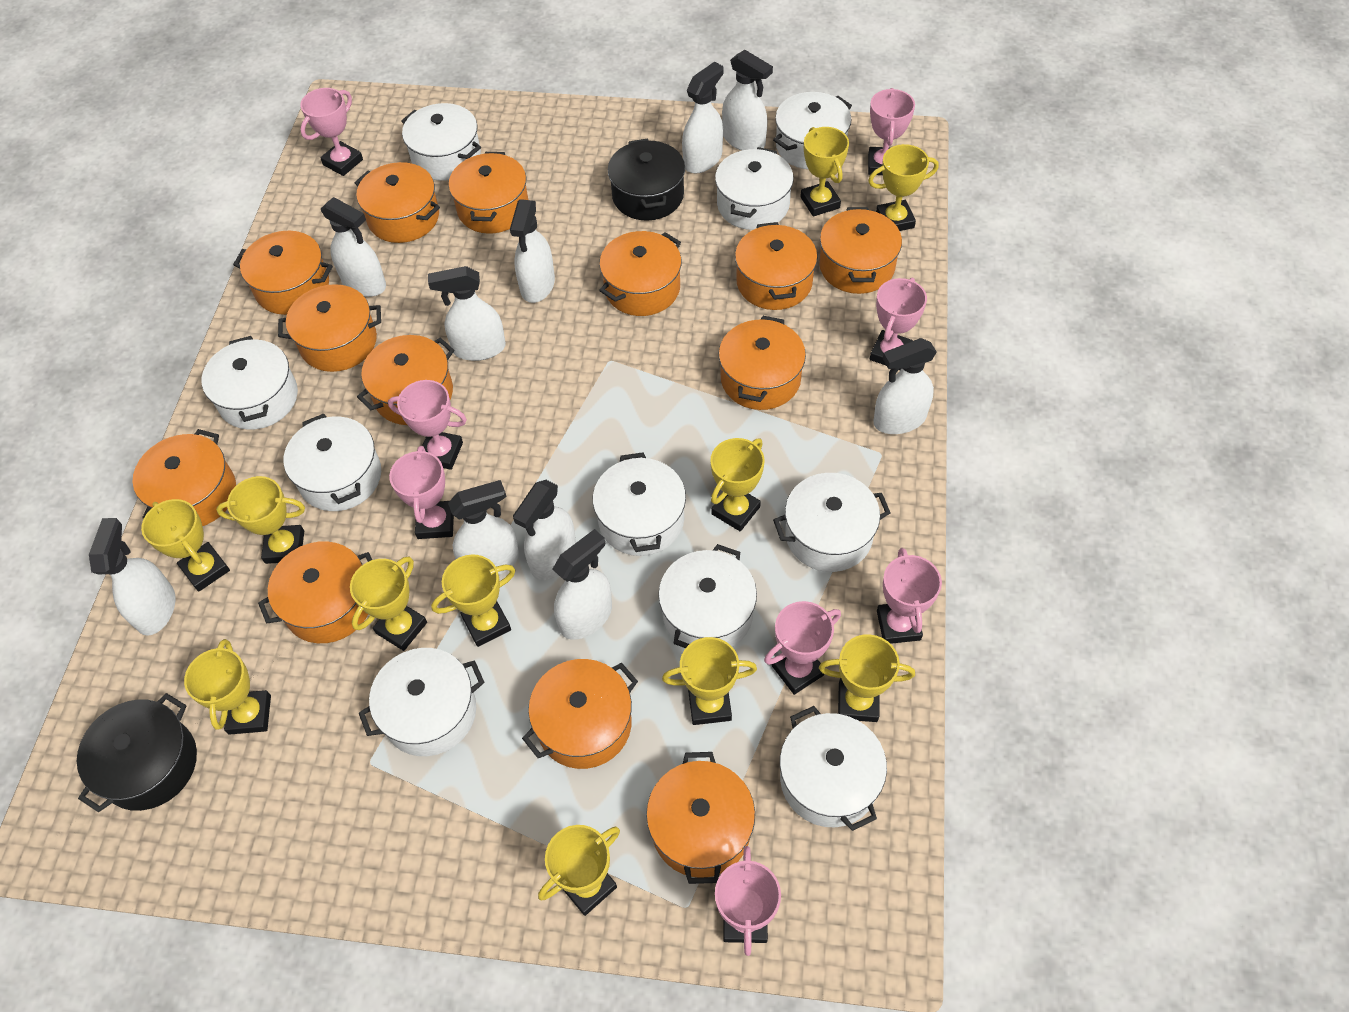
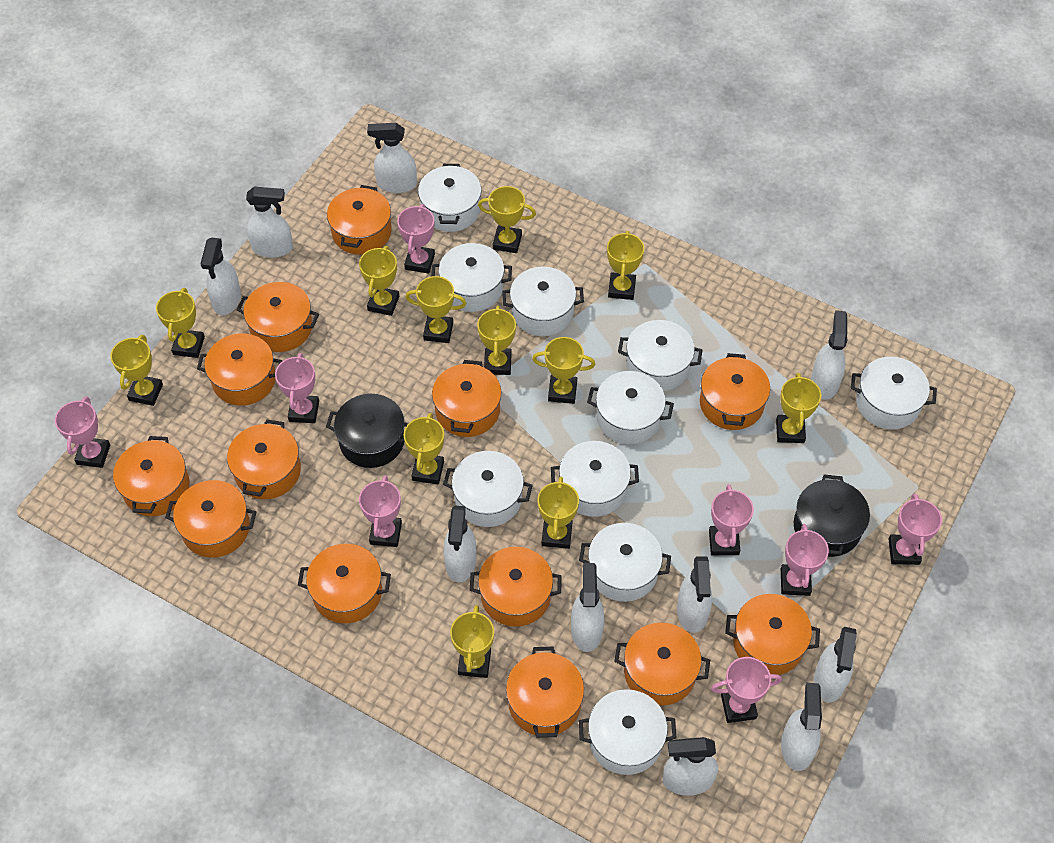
yellow trophy: 11 -> 12

